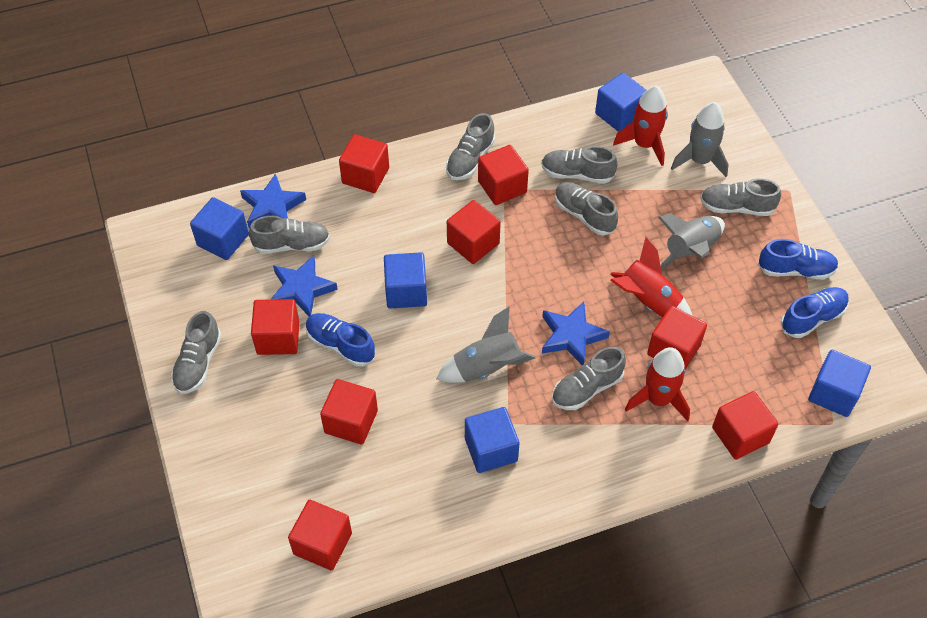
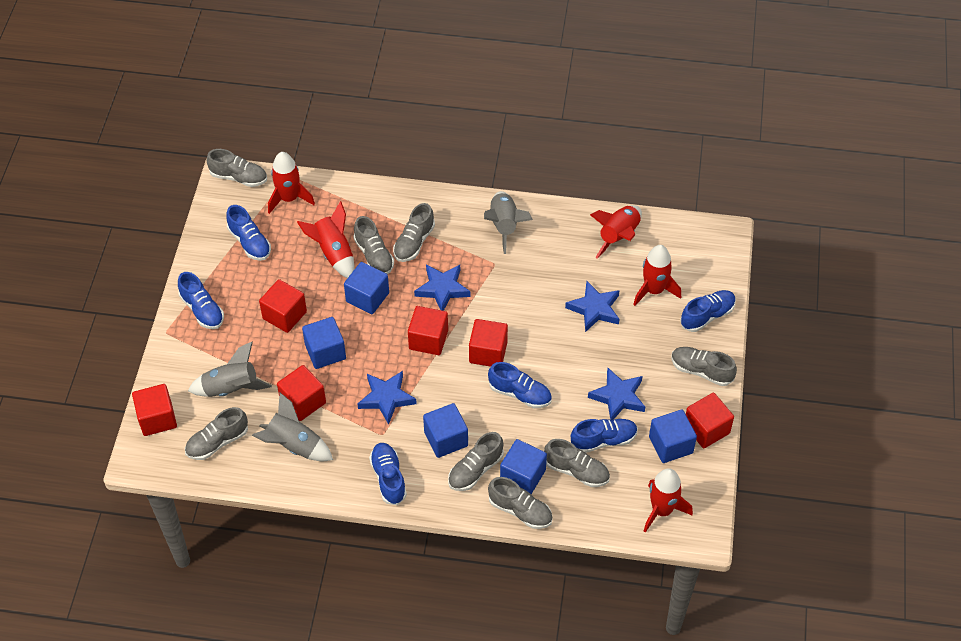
blue shoe: 3 -> 6
blue star: 3 -> 4
grey shoe: 7 -> 8
red cube: 8 -> 6
red rocket: 3 -> 5

